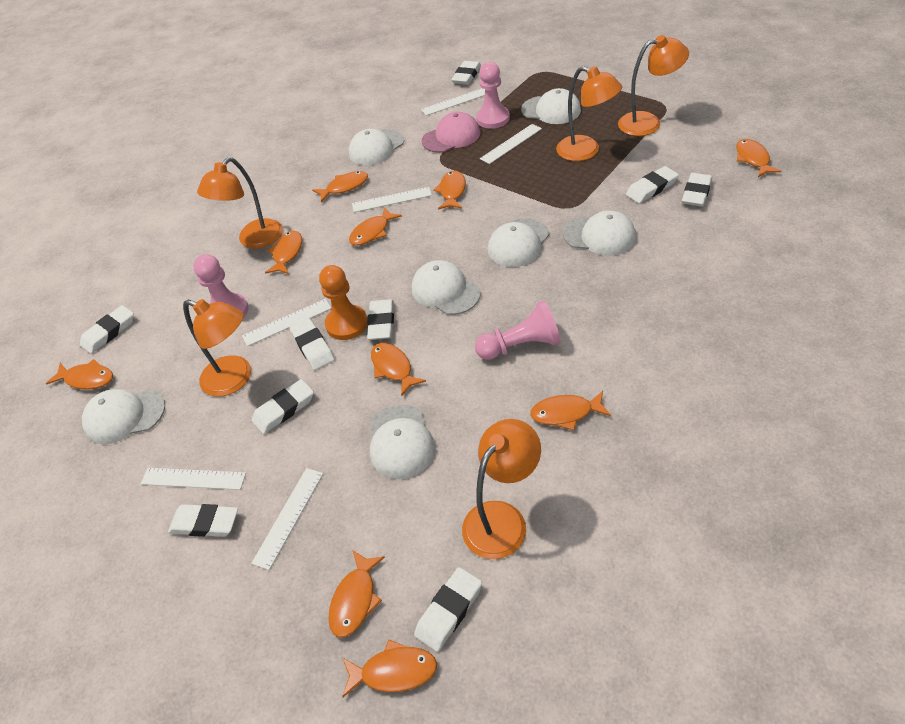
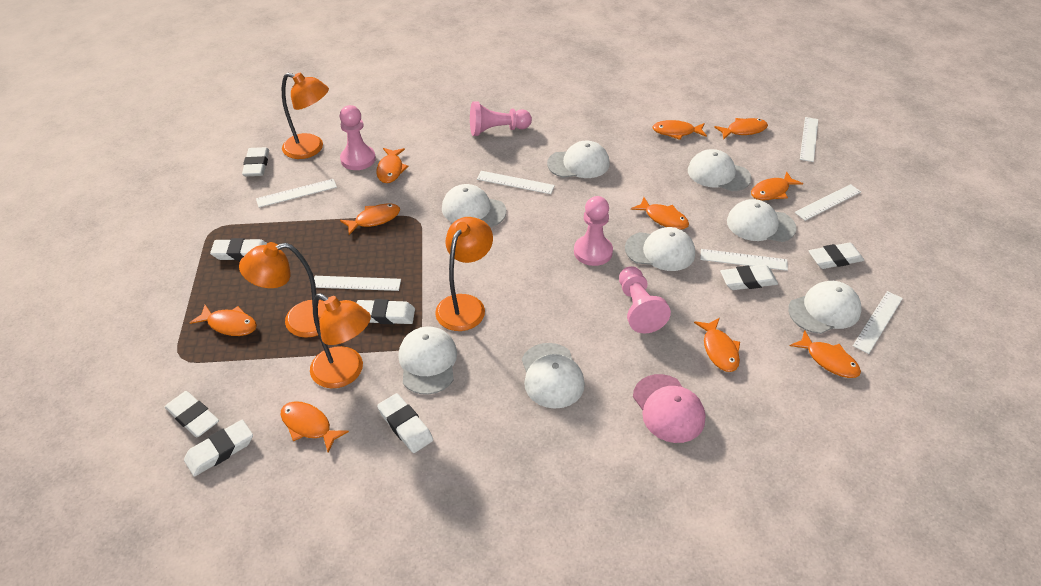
orange lamp: 5 -> 4
orange pawn: 1 -> 0
pink pawn: 3 -> 4
white cap: 7 -> 8
white eraser: 9 -> 8
white ruler: 6 -> 7

